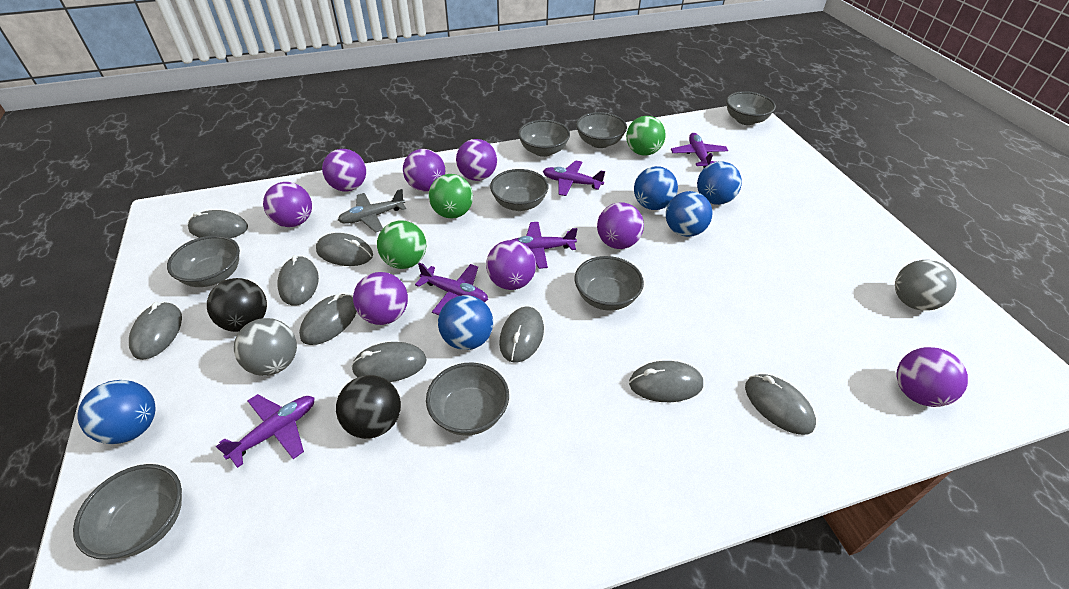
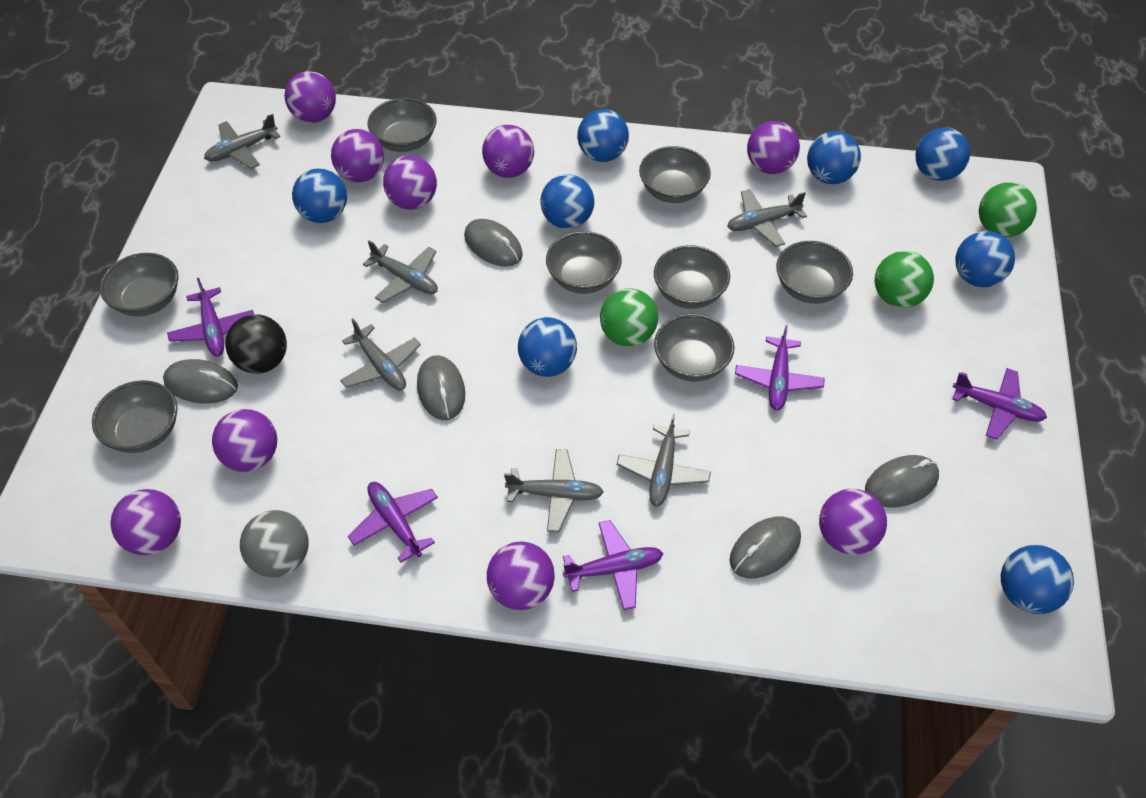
black ball: 2 -> 1
blue ball: 5 -> 8
grey ball: 2 -> 1
grey mouse: 9 -> 5
grey plane: 1 -> 6
purple ball: 8 -> 9

